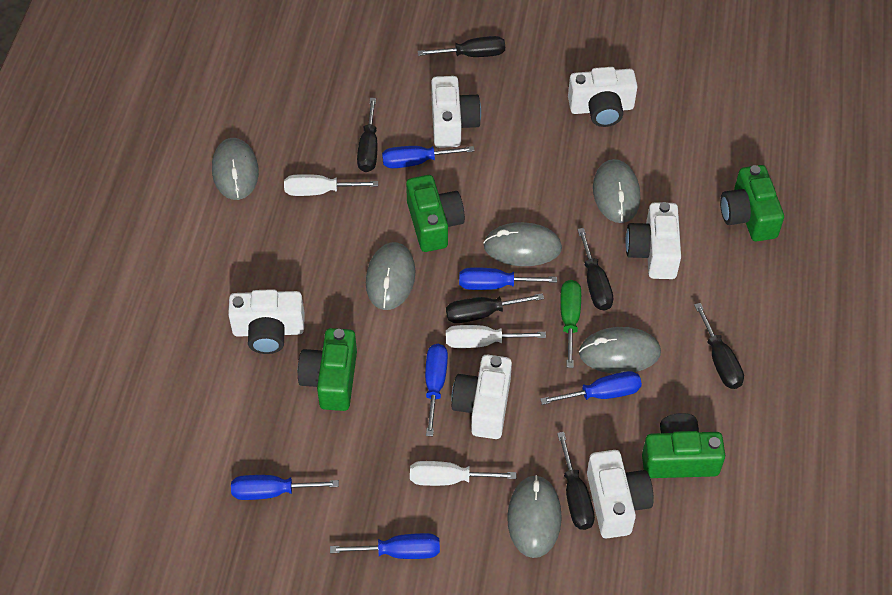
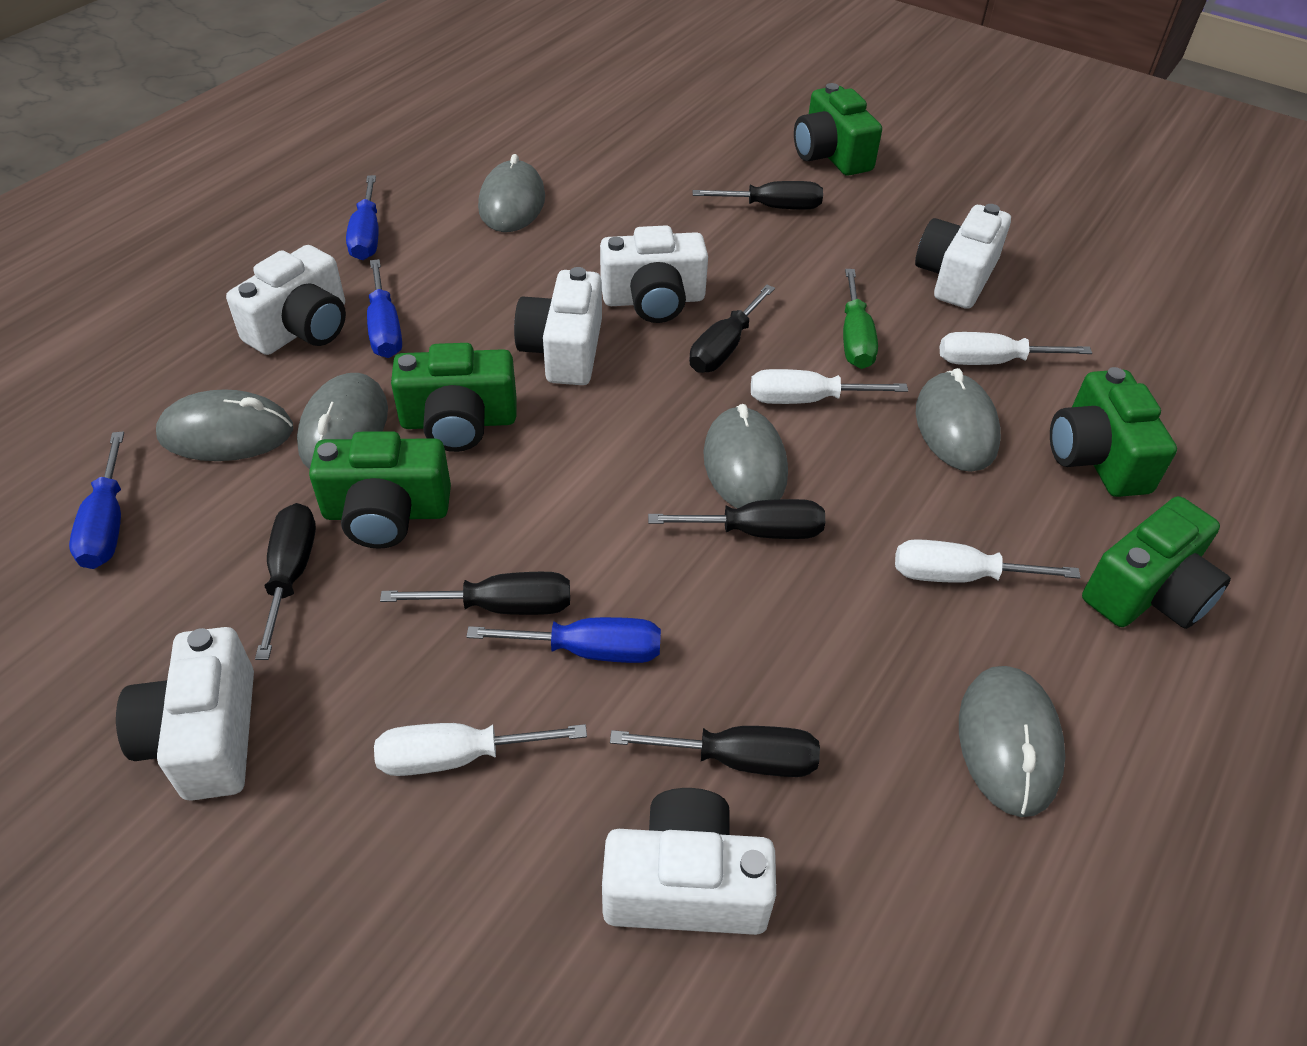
blue screwdriver: 6 -> 4
green camera: 4 -> 5
white screwdriver: 3 -> 4

